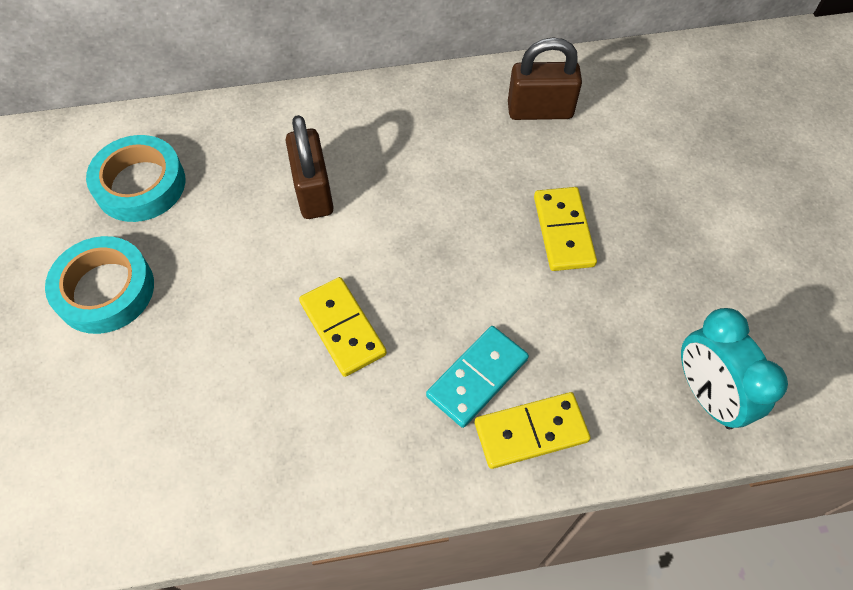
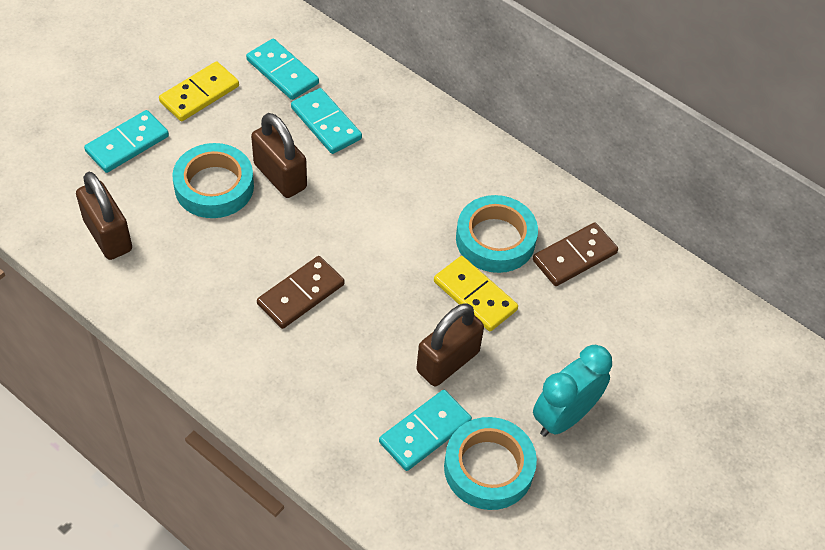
brown domino: 0 -> 2
brown padlock: 2 -> 3
turquoise domino: 1 -> 4
turquoise tape: 2 -> 3
yellow domino: 3 -> 2

